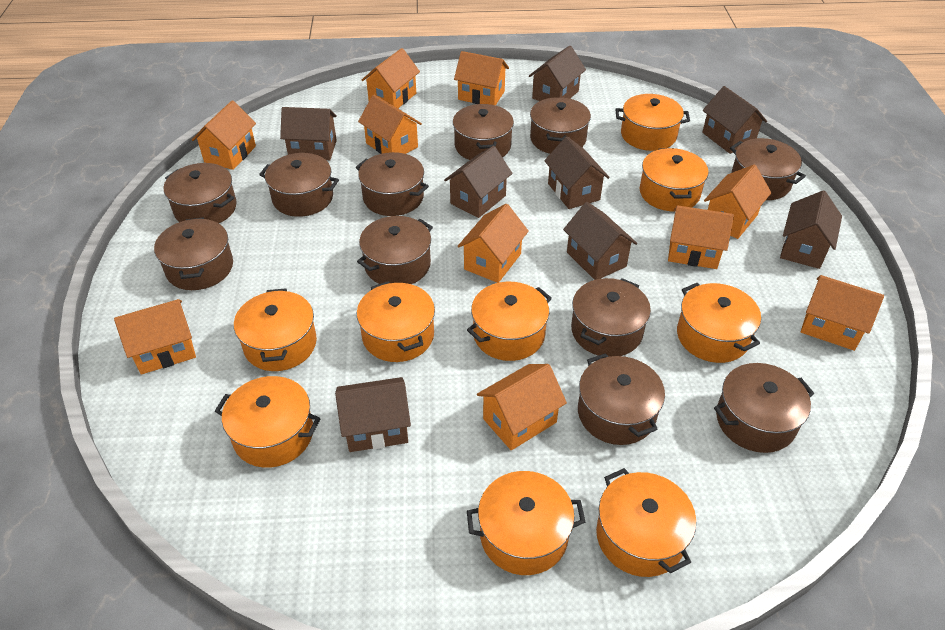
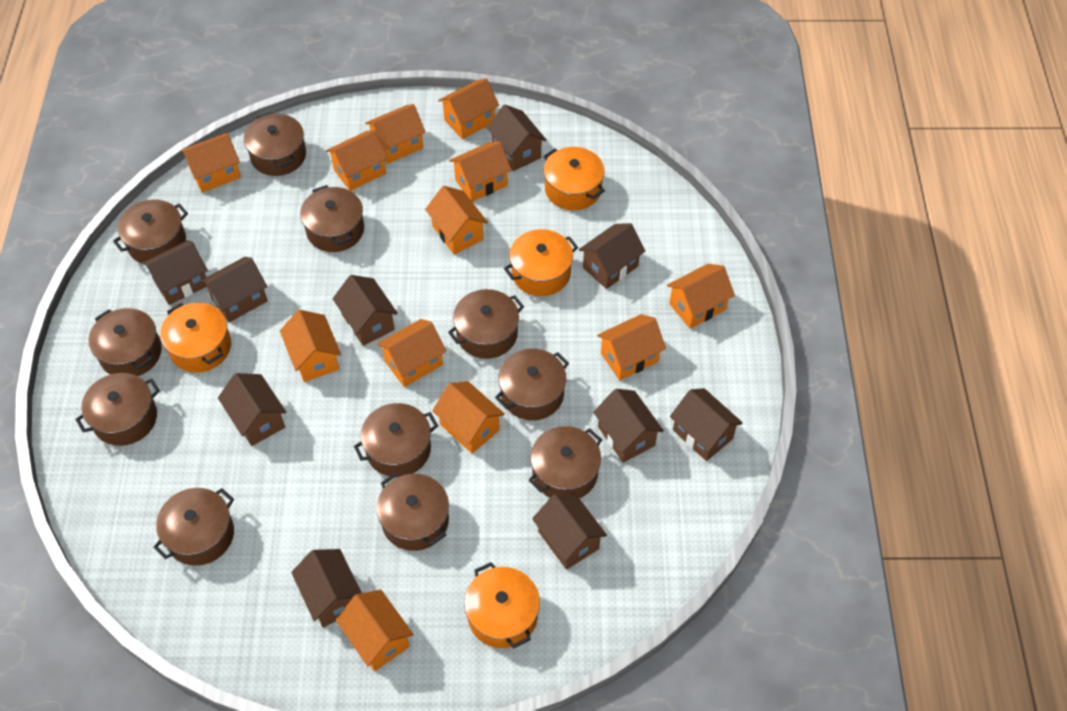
brown house: 8 -> 10
orange house: 10 -> 12
orange pot: 9 -> 4

